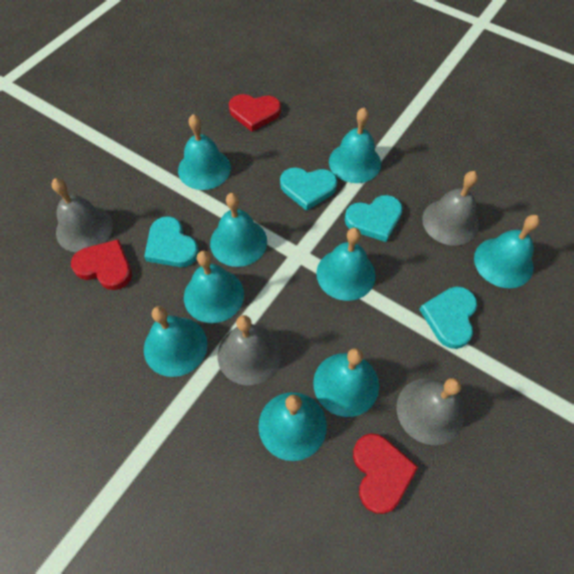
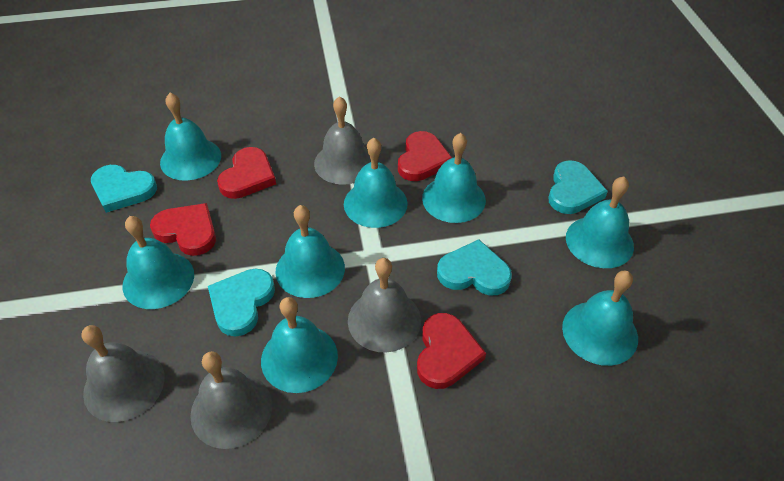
red heart: 3 -> 4
turquoise bell: 9 -> 8

